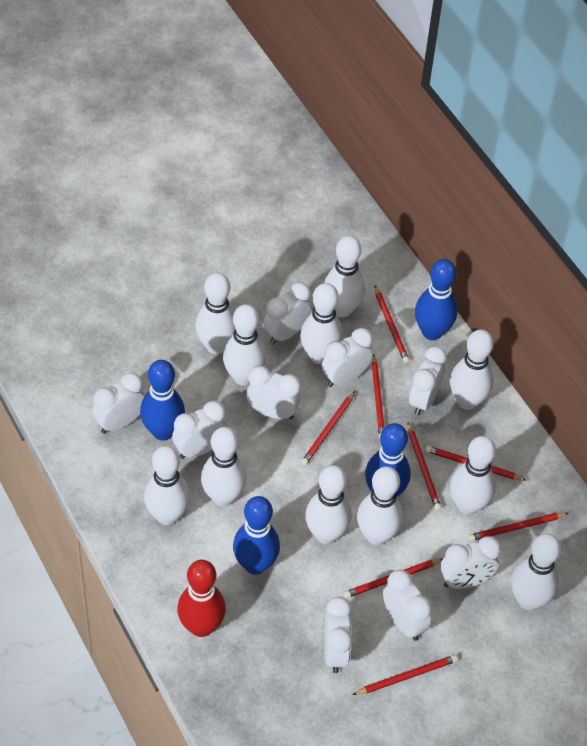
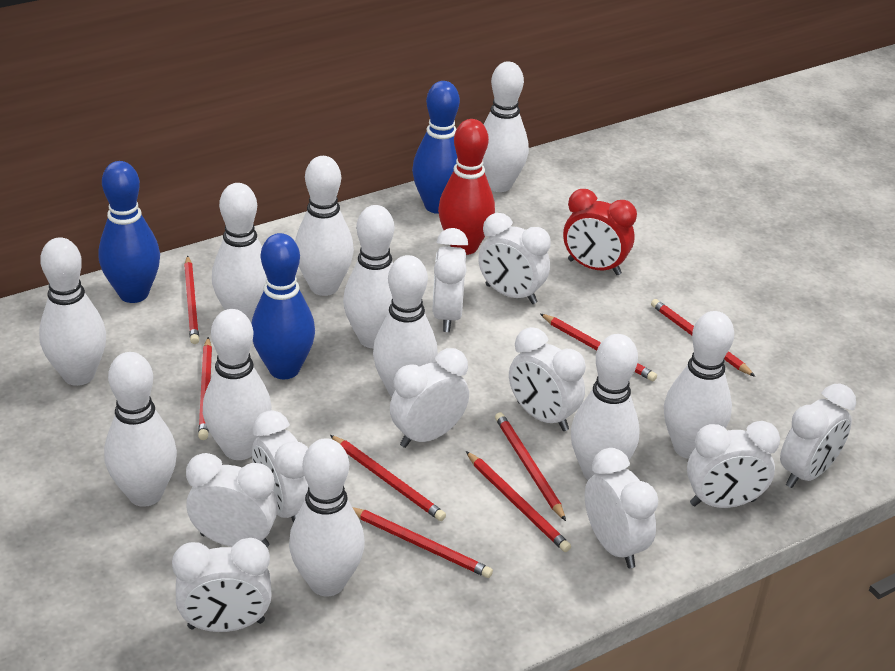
blue bowling pin: 4 -> 3
red clock: 0 -> 1
white clock: 9 -> 10

